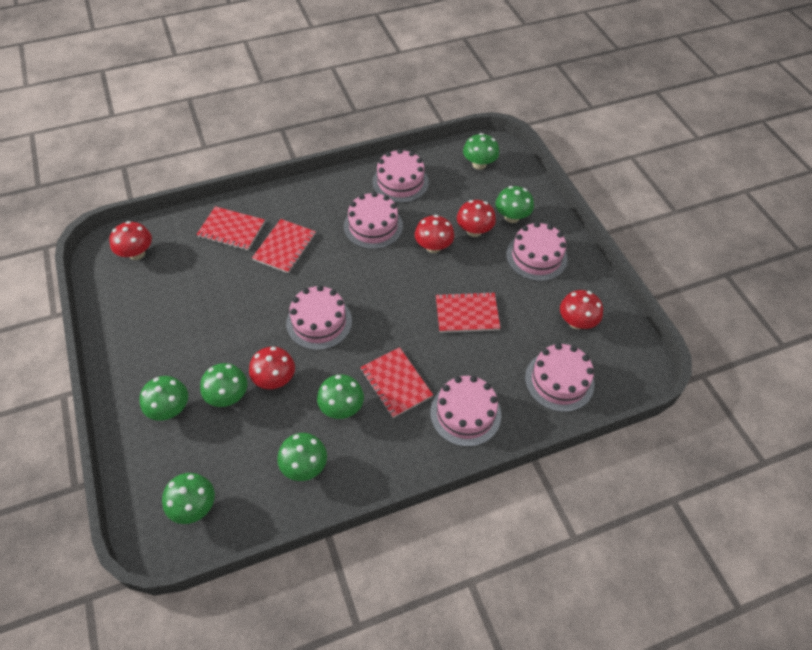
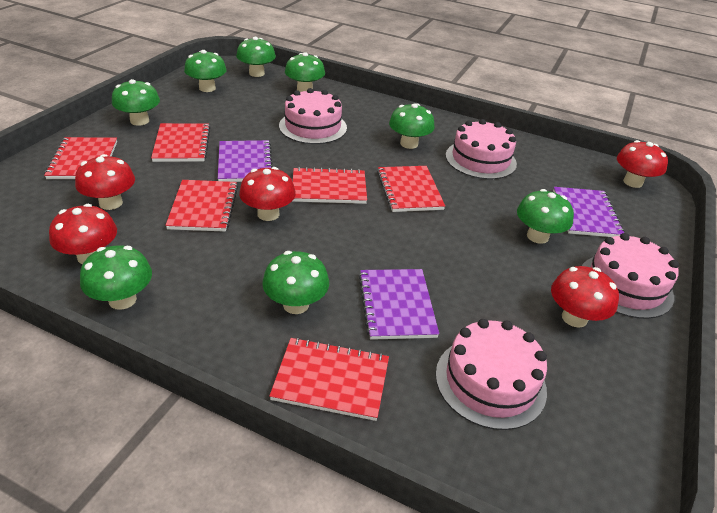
green mushroom: 7 -> 8
pink cake: 6 -> 4
purple notebook: 0 -> 3
red notebook: 4 -> 6

